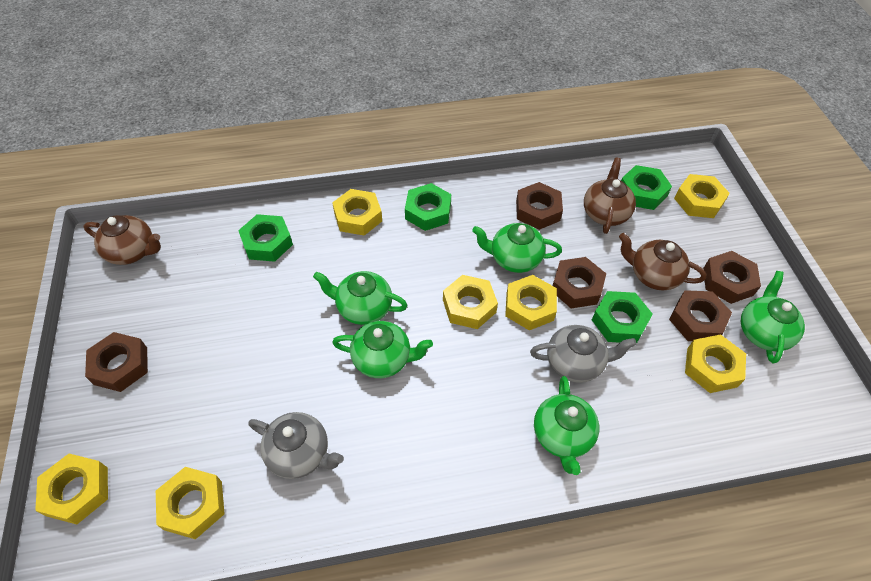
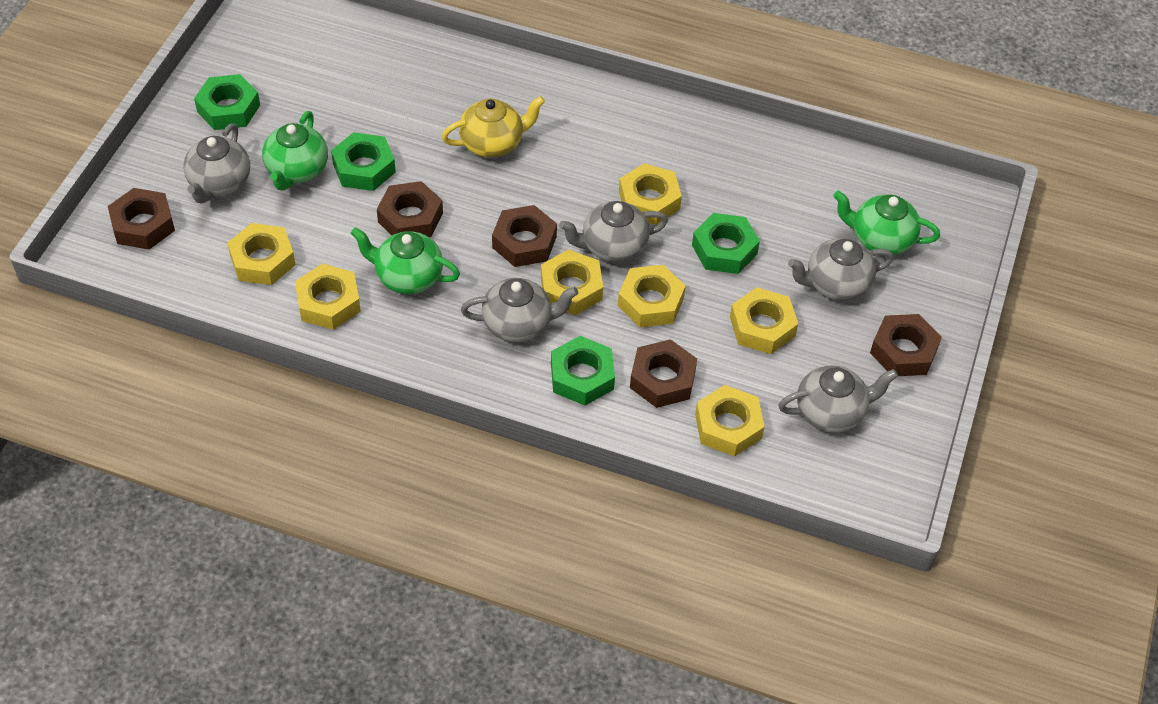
brown teapot: 3 -> 0
green teapot: 5 -> 3
grey teapot: 2 -> 5
yellow teapot: 0 -> 1

